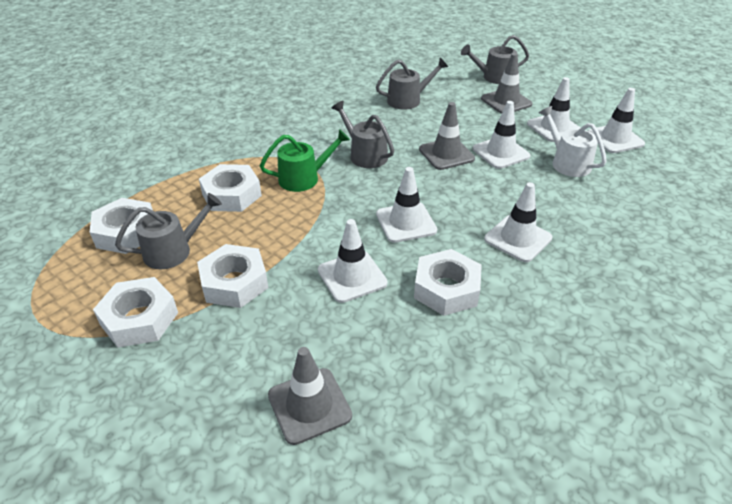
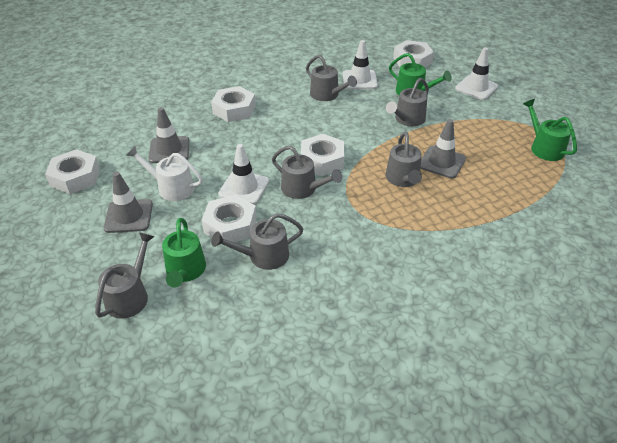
green watering can: 1 -> 3
grey watering can: 4 -> 6
white traffic cone: 6 -> 3

